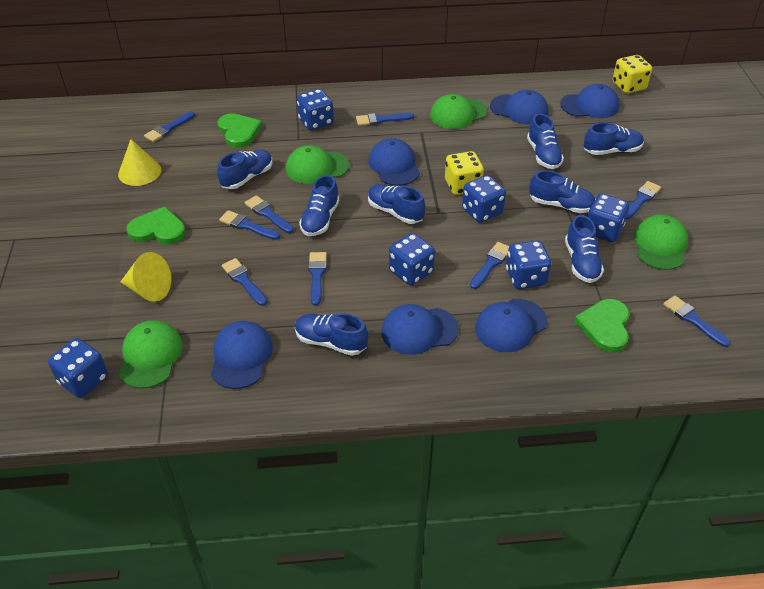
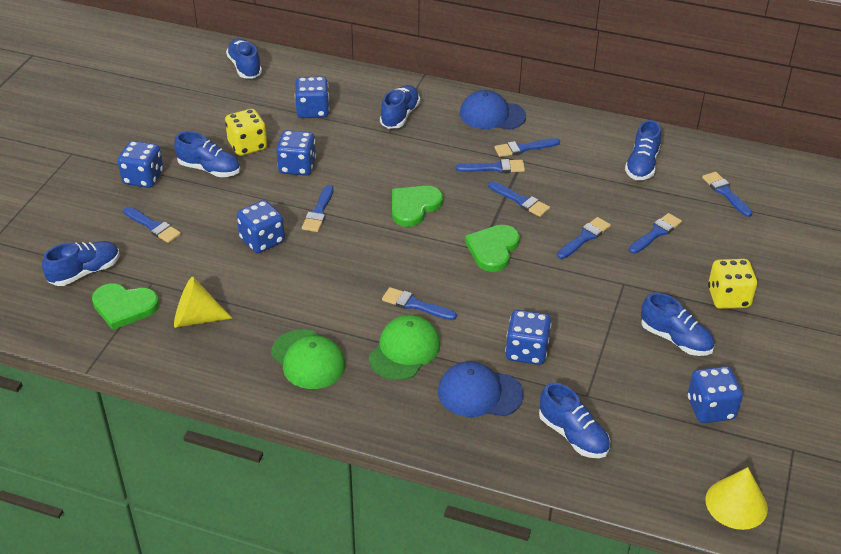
blue cap: 6 -> 2
blue shoe: 8 -> 7
green cap: 4 -> 2

